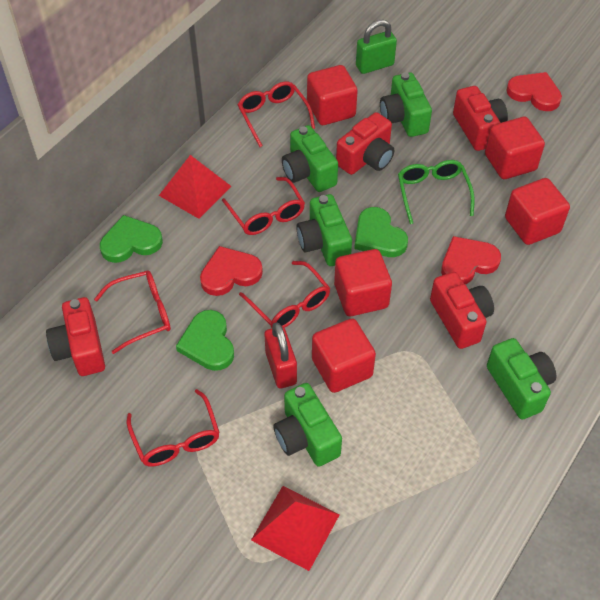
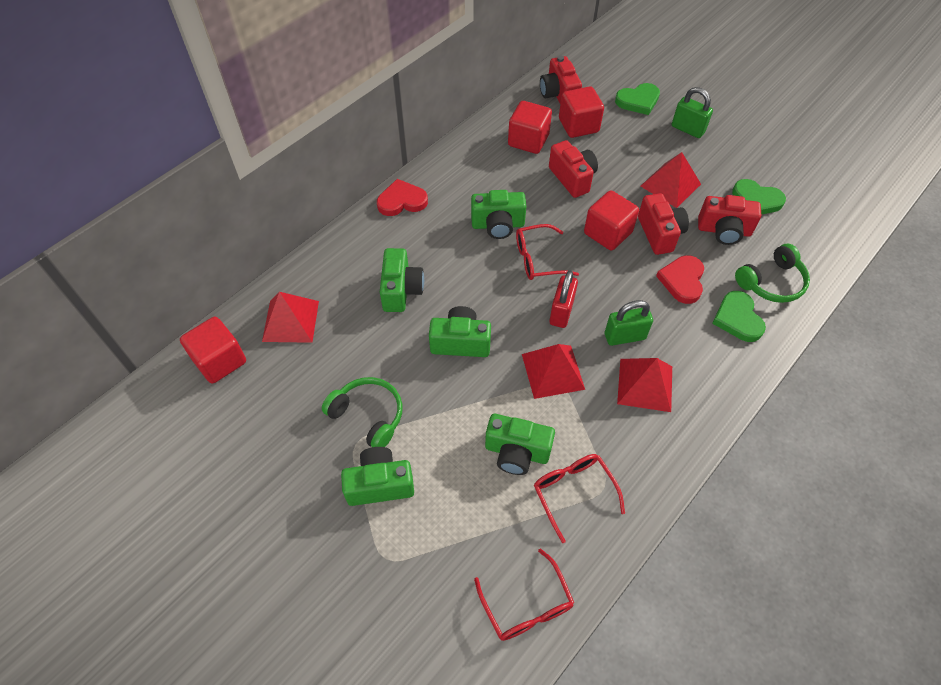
green glasses: 1 -> 0
green headphones: 0 -> 2
green padlock: 1 -> 2
red cube: 5 -> 4
red glasses: 5 -> 3
red heart: 3 -> 2
red pyramid: 2 -> 4

